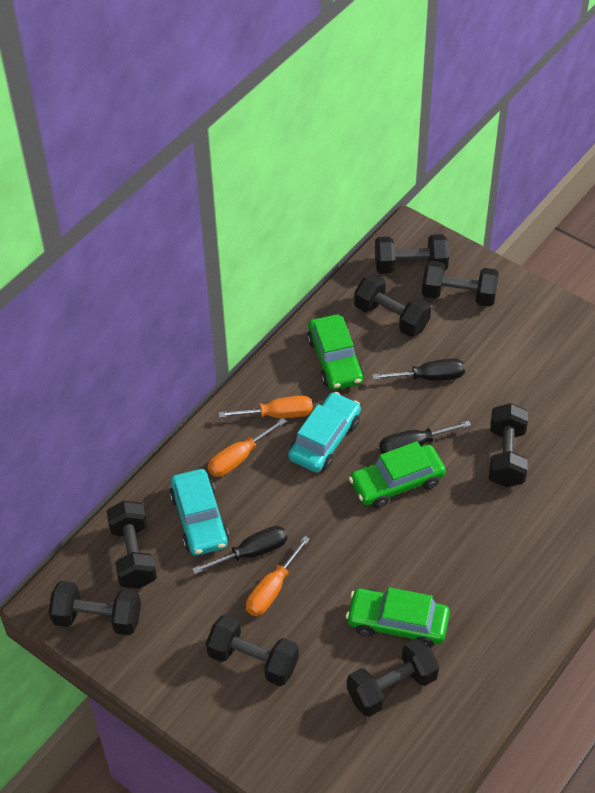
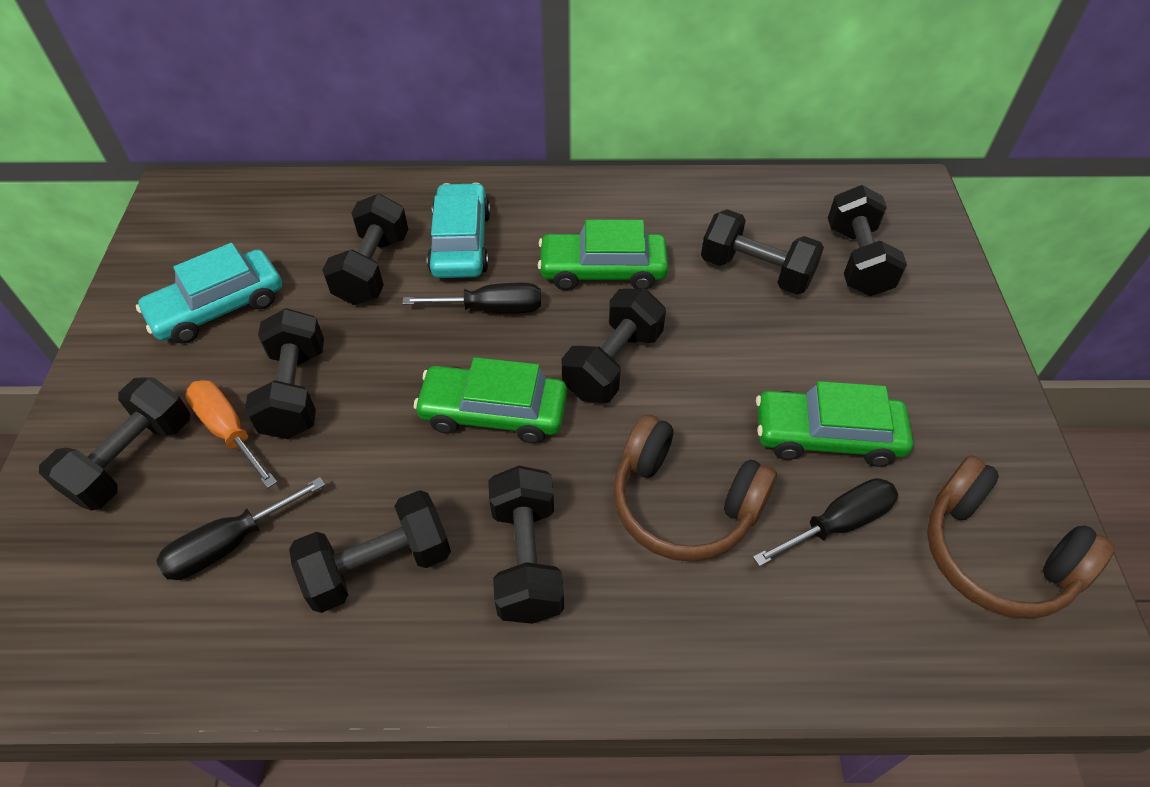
brown headphones: 0 -> 2
orange screwdriver: 3 -> 1

